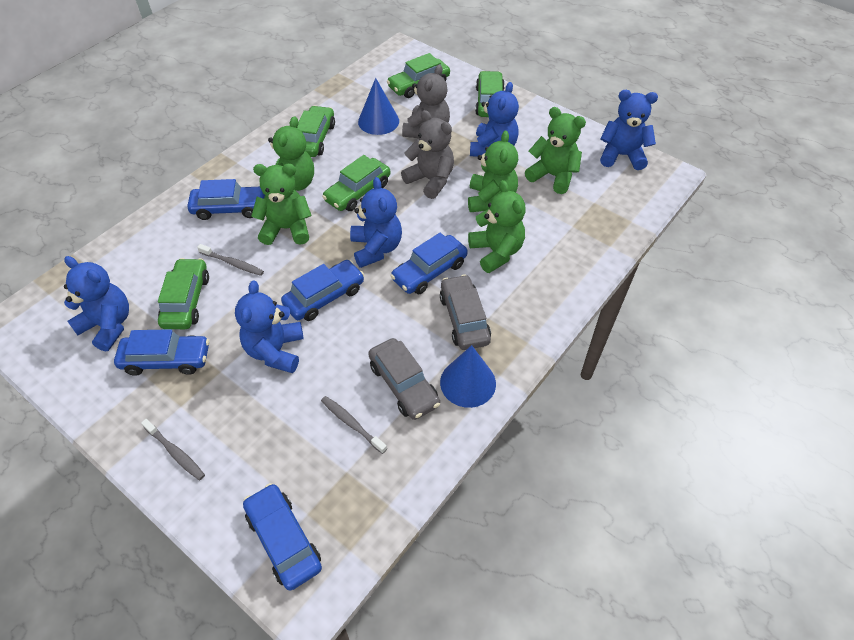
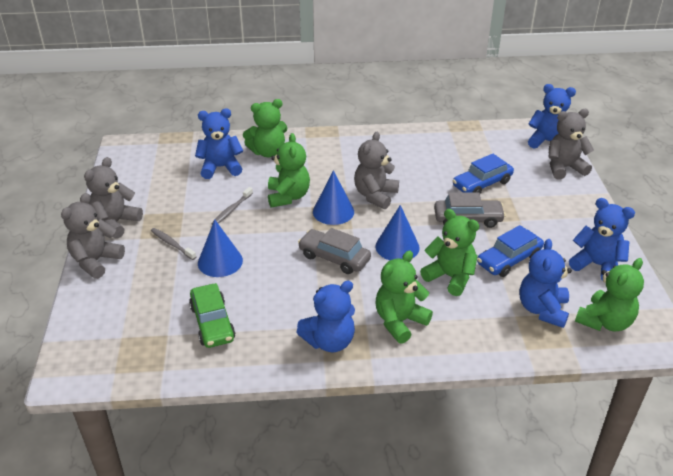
blue car: 5 -> 2
blue cone: 2 -> 3
green car: 5 -> 1
grey teddy bear: 2 -> 4
grey toothbrush: 3 -> 2

